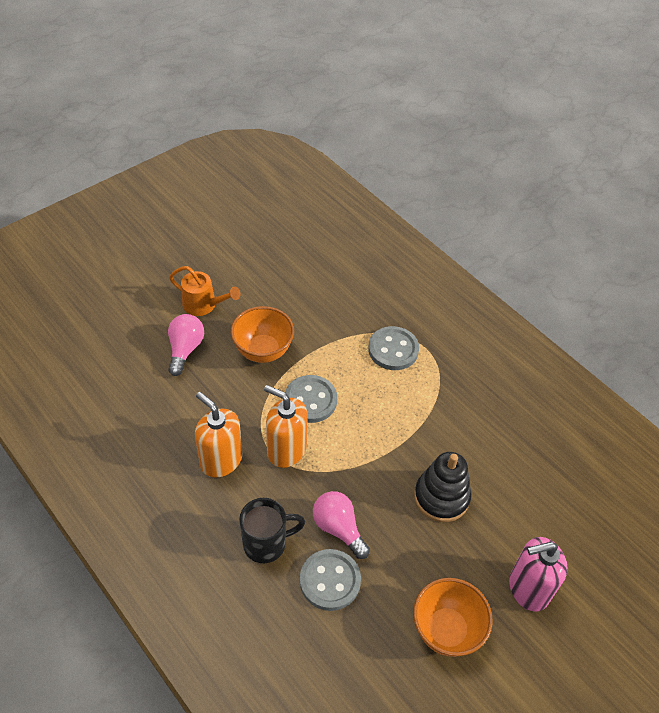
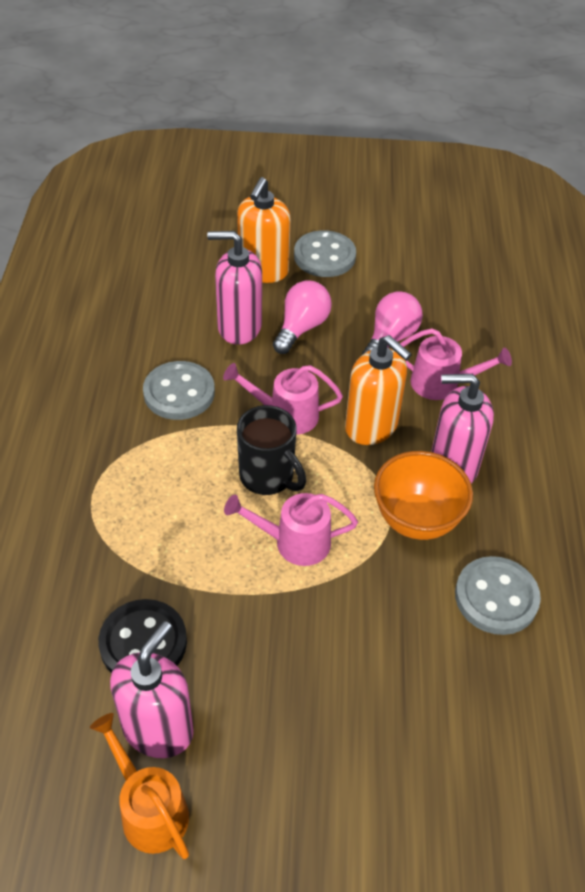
black button: 0 -> 1
black stacking toy: 1 -> 0
orange bowl: 2 -> 1
pink soap dispenser: 1 -> 3
pink watering can: 0 -> 3

